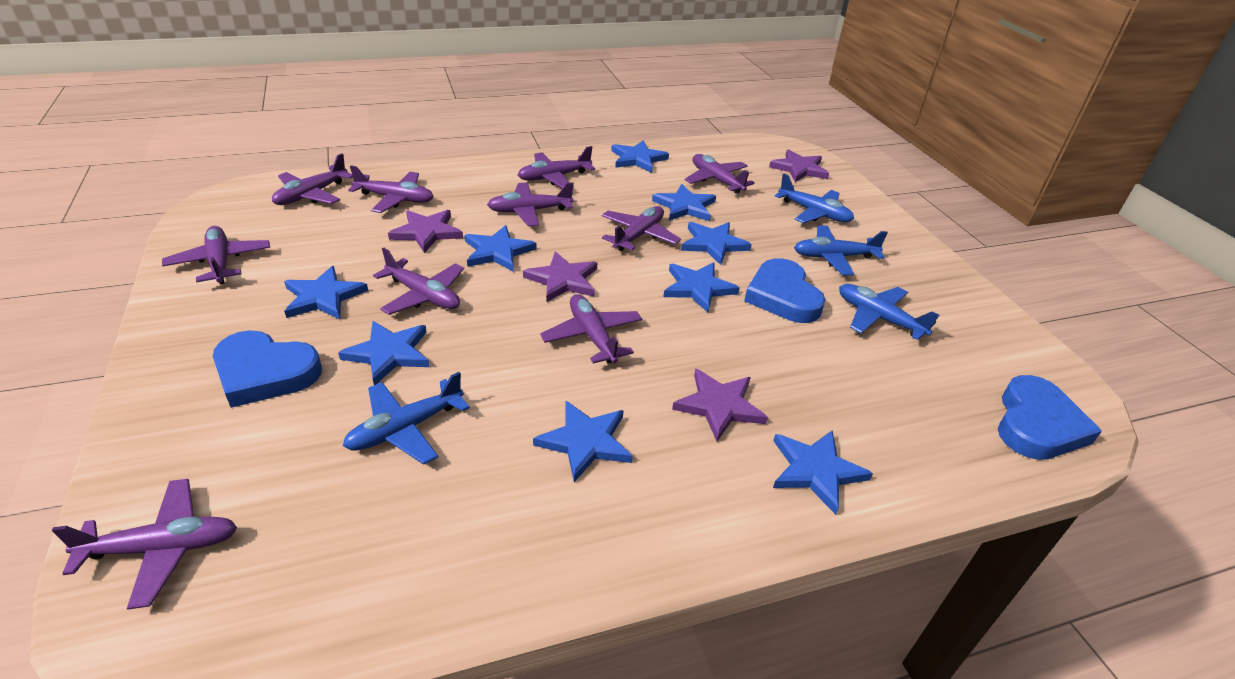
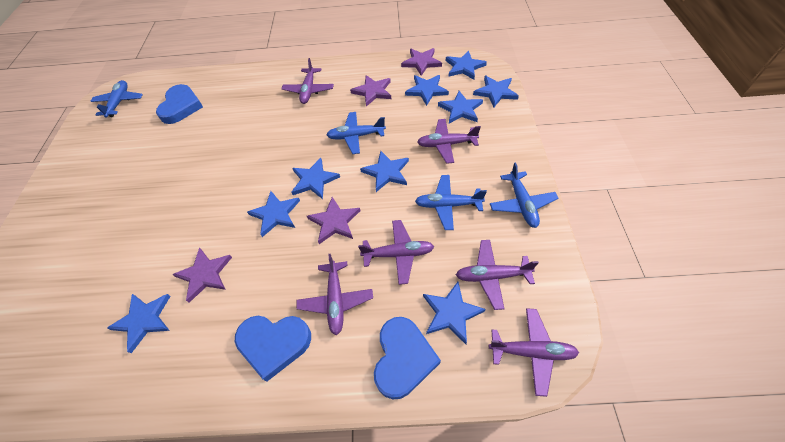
purple plane: 10 -> 6

